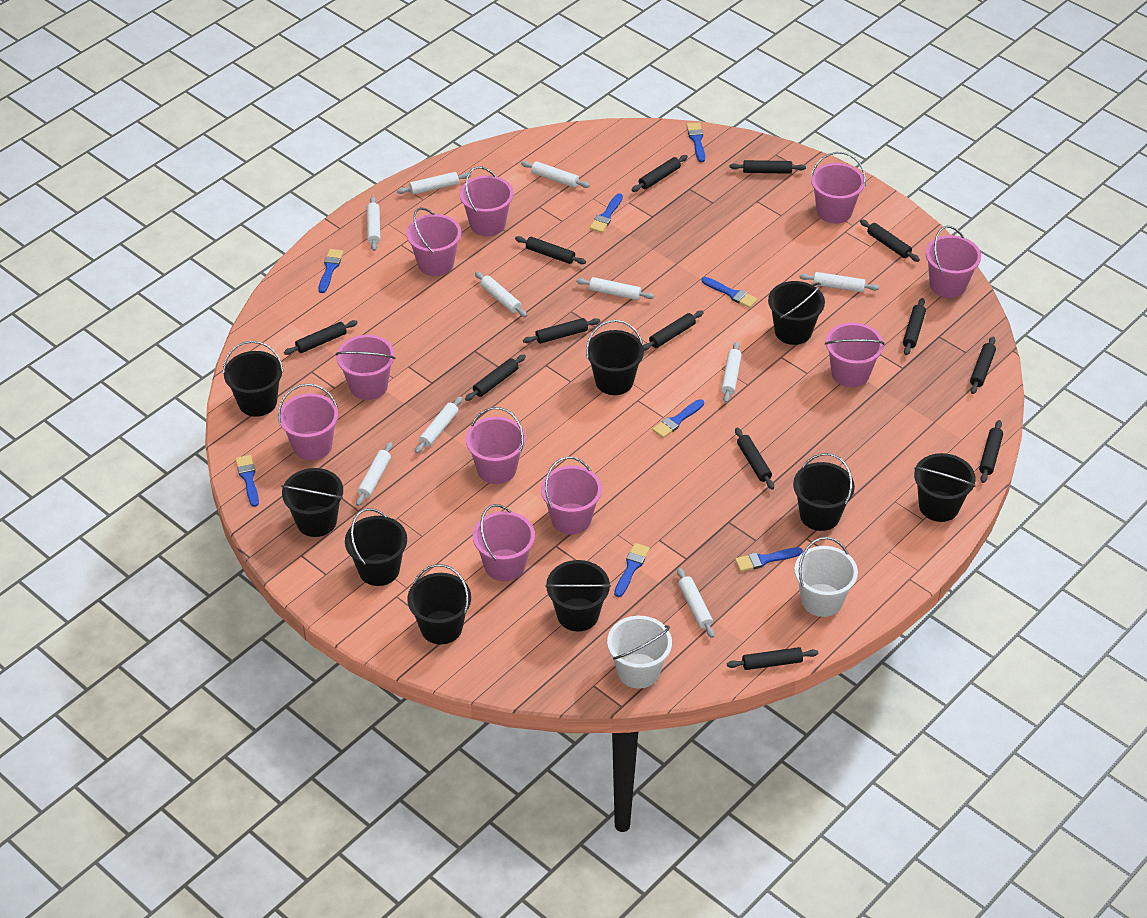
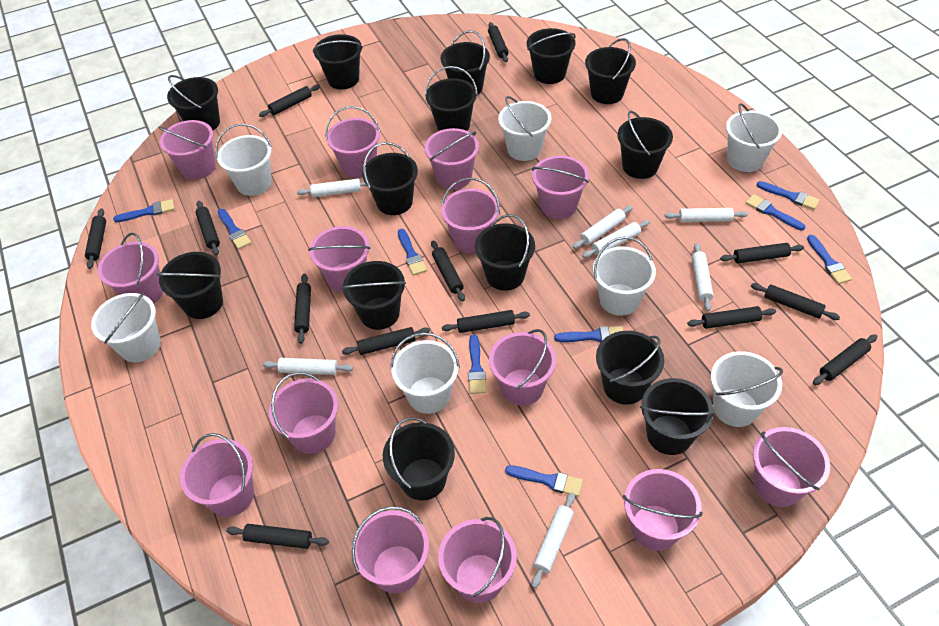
black bucket: 9 -> 14
blue brush: 8 -> 9
pink bucket: 10 -> 14
white bucket: 2 -> 7
white rolling pin: 10 -> 7

